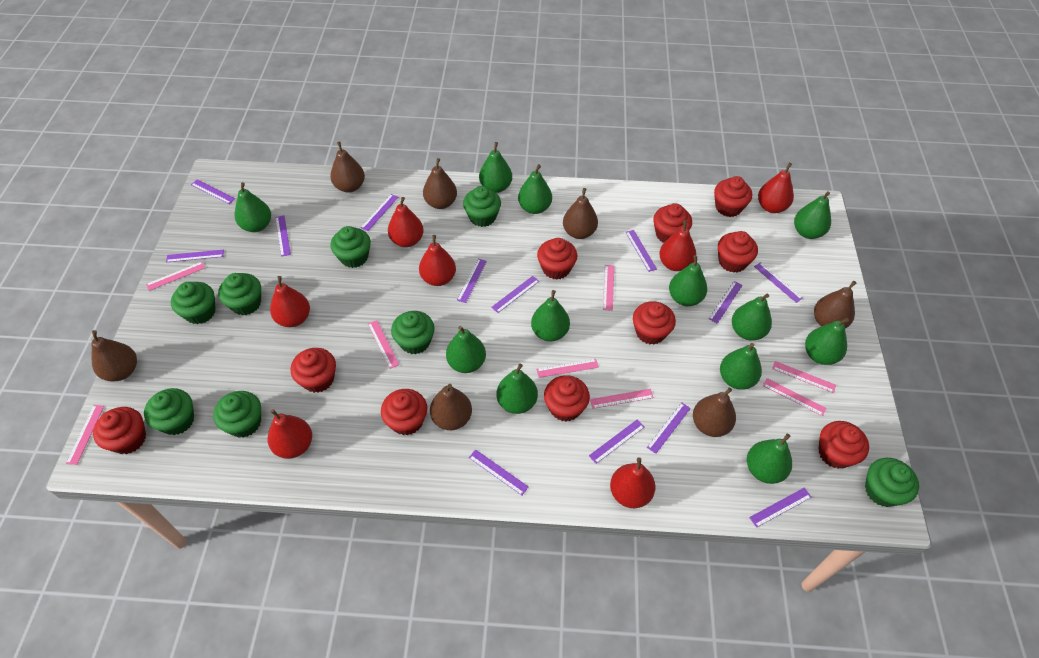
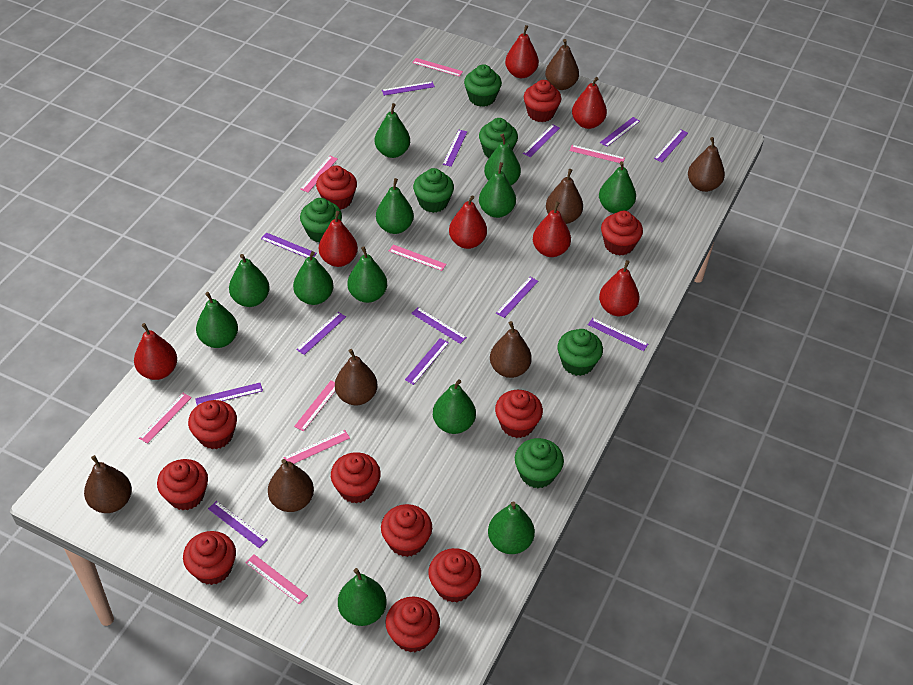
green cupcake: 8 -> 6
red cupcake: 10 -> 11

